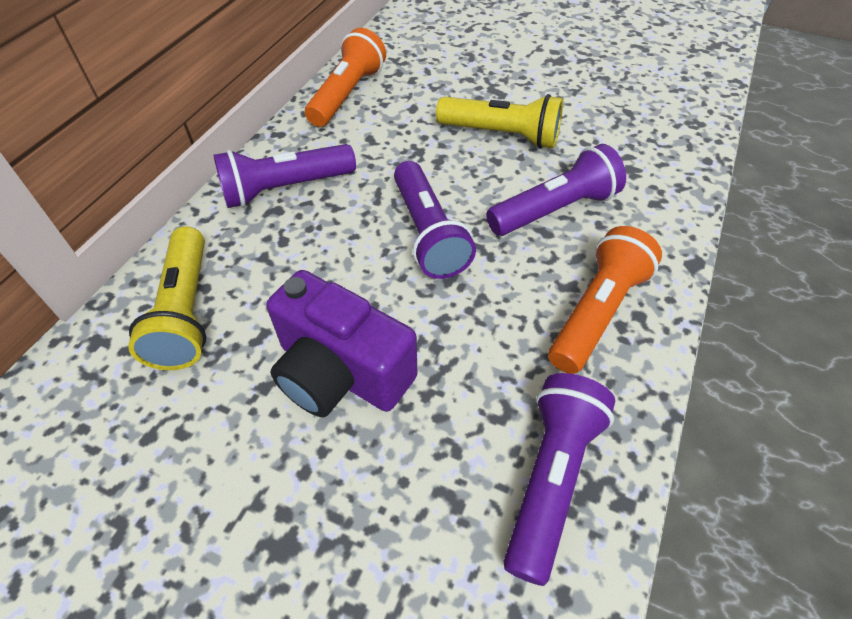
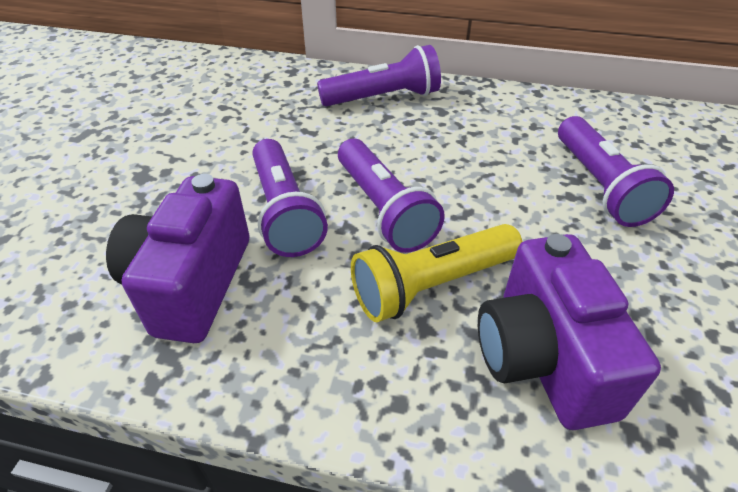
orange flashlight: 2 -> 0
purple camera: 1 -> 2
yellow flashlight: 2 -> 1

